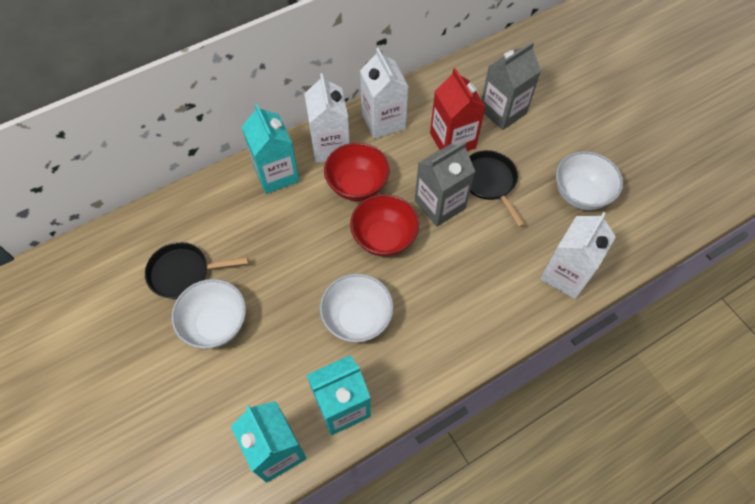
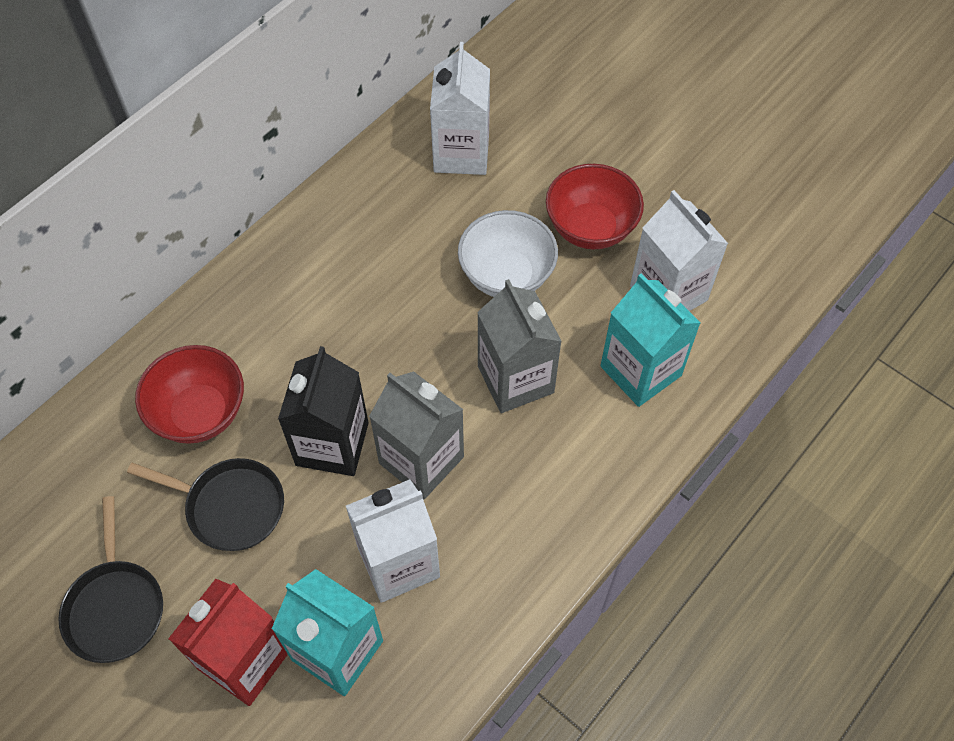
black carton: 0 -> 1
turquoise carton: 3 -> 2
white bowl: 3 -> 1

